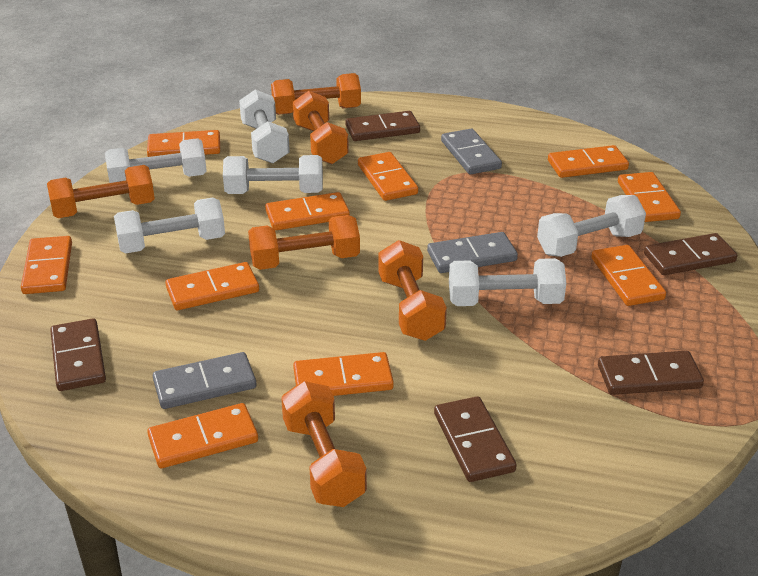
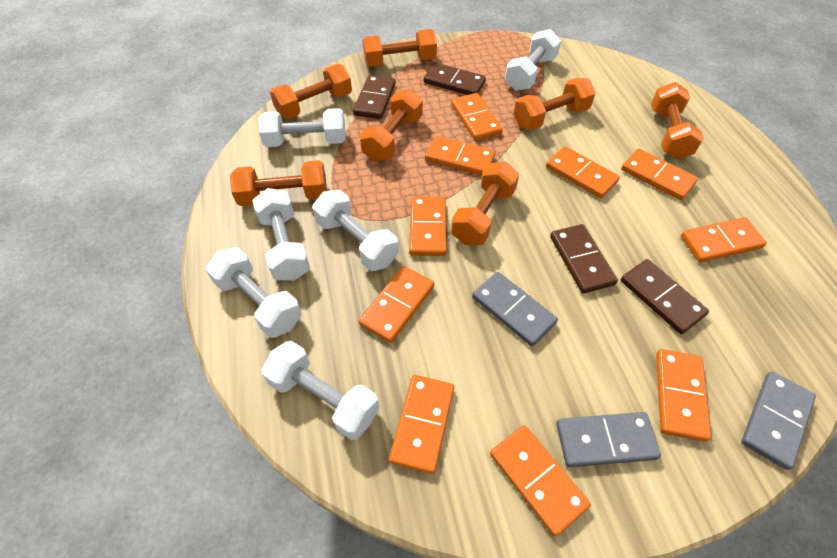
brown domino: 5 -> 4
orange dumbbell: 6 -> 7

